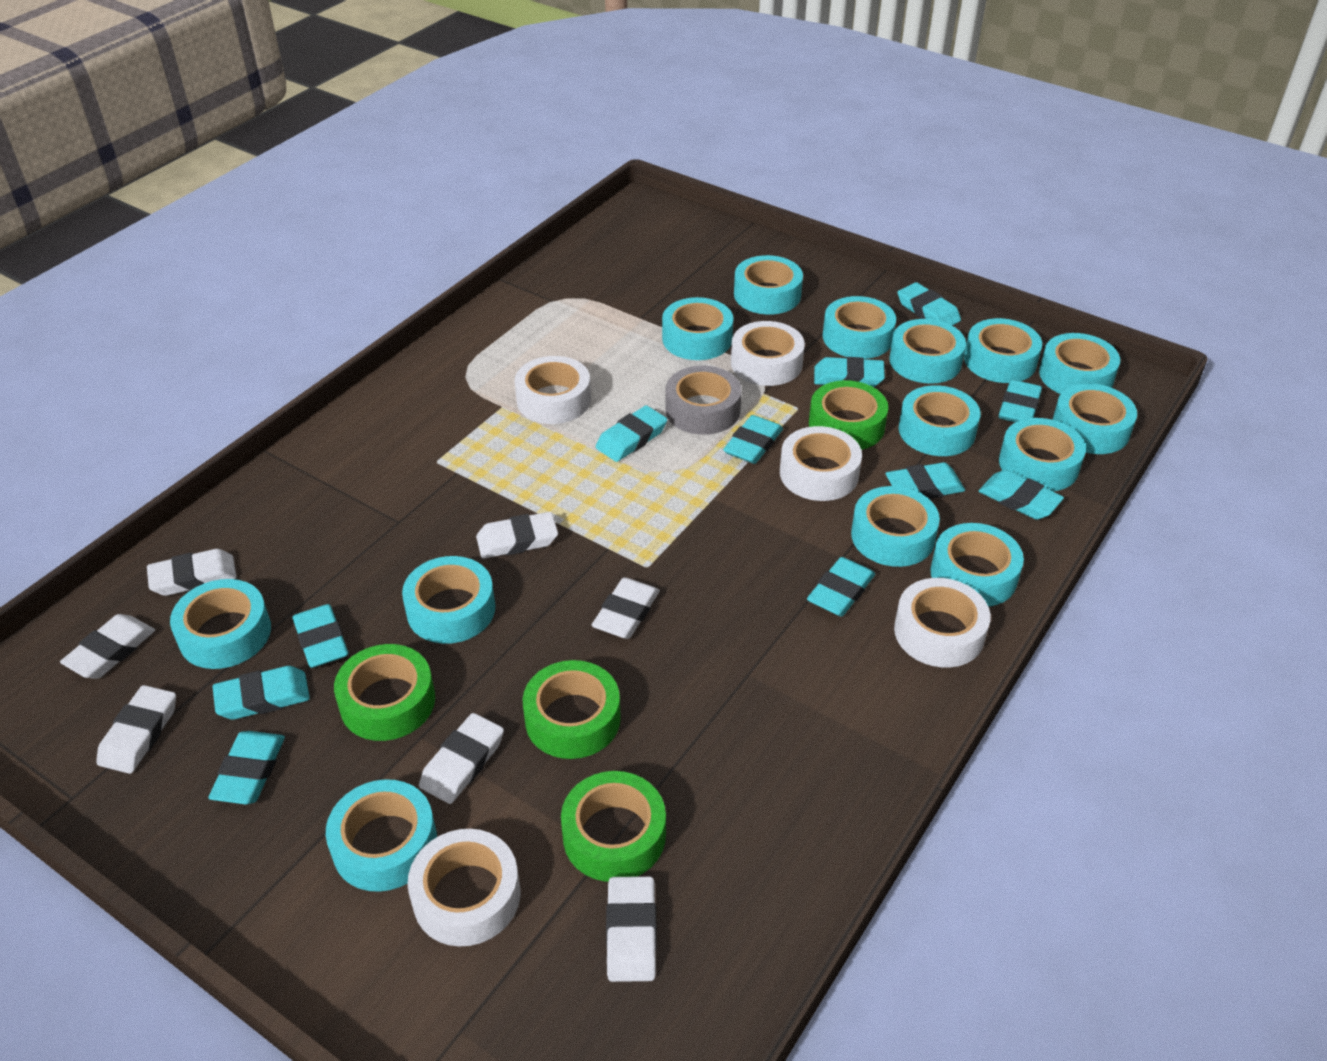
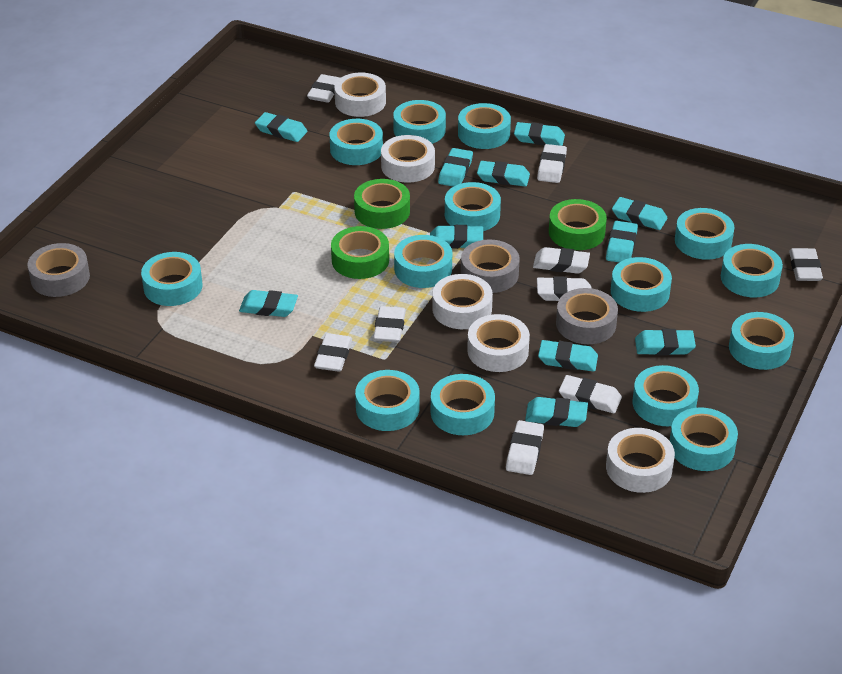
green tape: 4 -> 3
grey tape: 1 -> 3
white eraser: 7 -> 9

